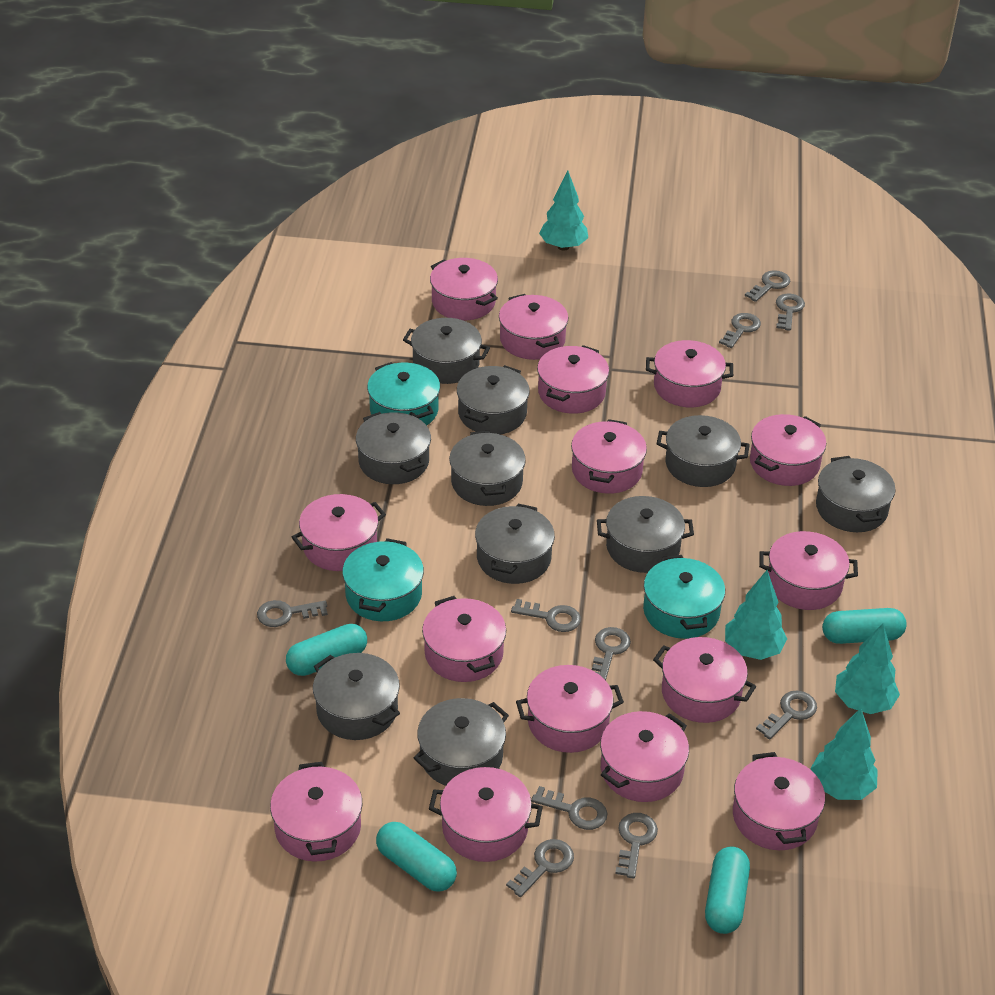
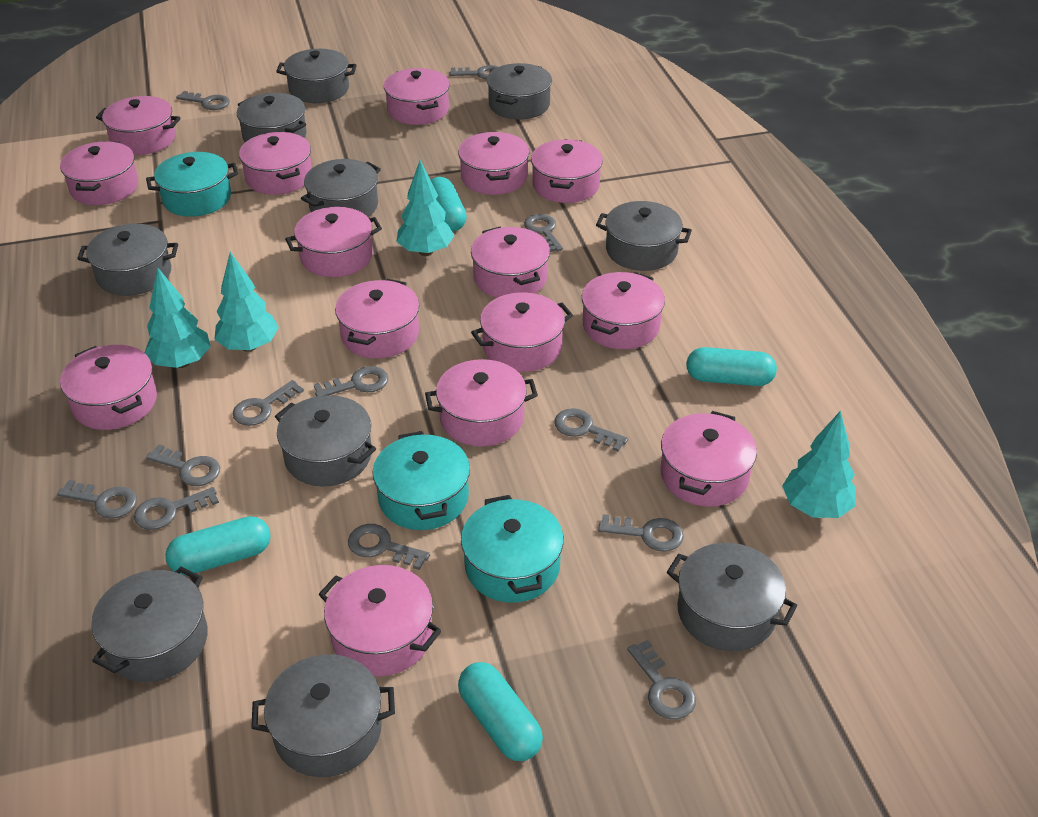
grey key: 10 -> 12

